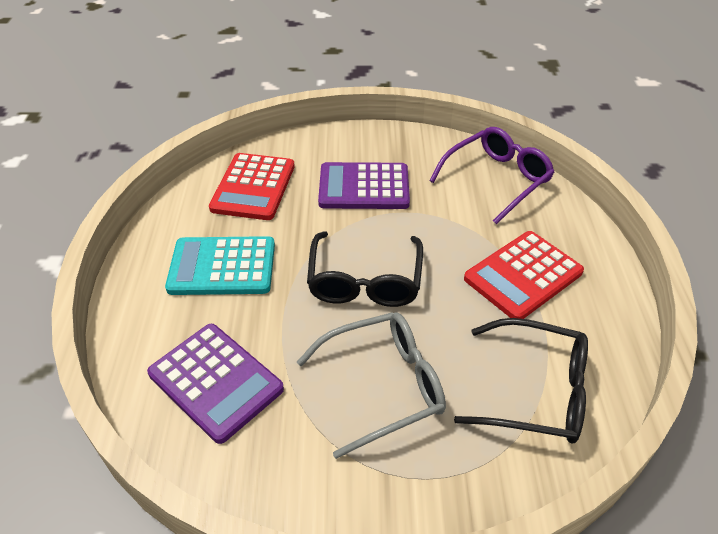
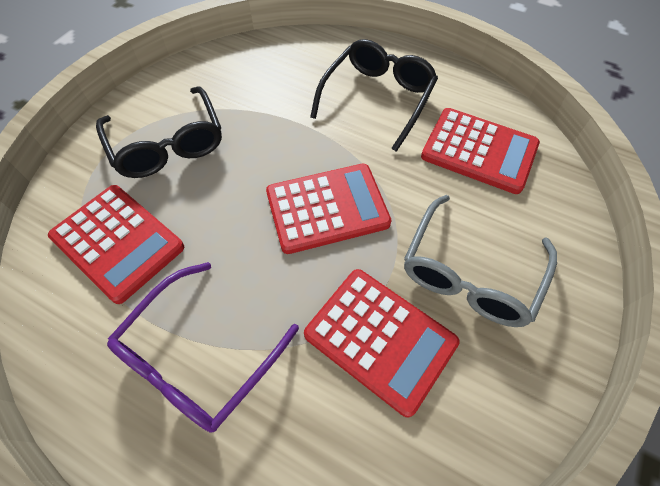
purple calculator: 2 -> 0
red calculator: 2 -> 4
turquoise calculator: 1 -> 0

